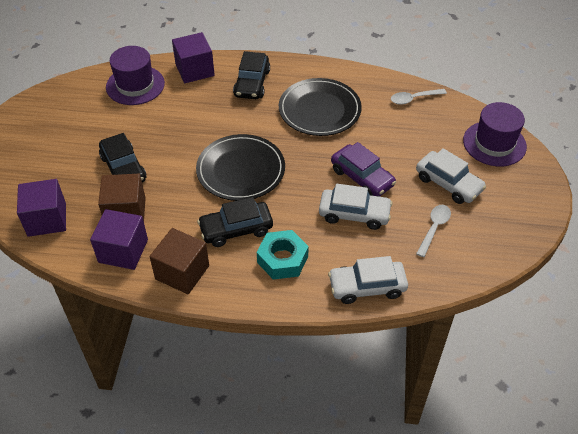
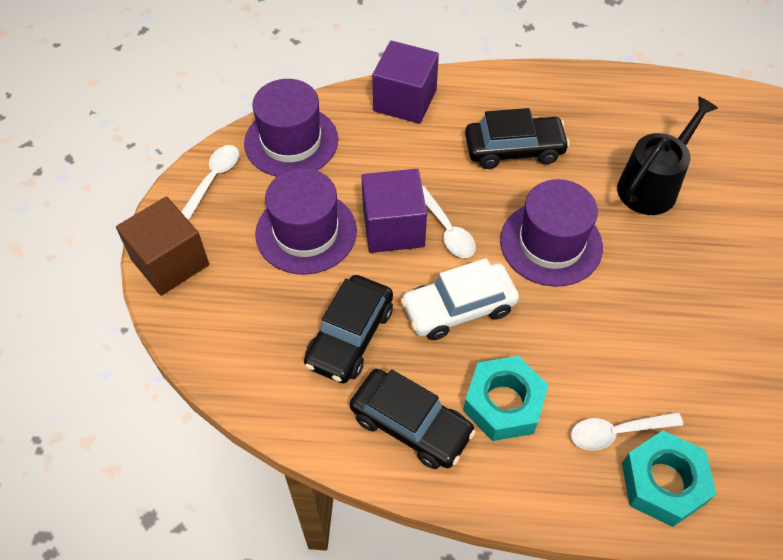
black plate: 2 -> 0
black watering can: 0 -> 1
brown cube: 2 -> 1
purple car: 1 -> 0
purple cube: 3 -> 2
purple hat: 2 -> 3
turquoise nut: 1 -> 2
white car: 3 -> 1
white spoon: 2 -> 3

